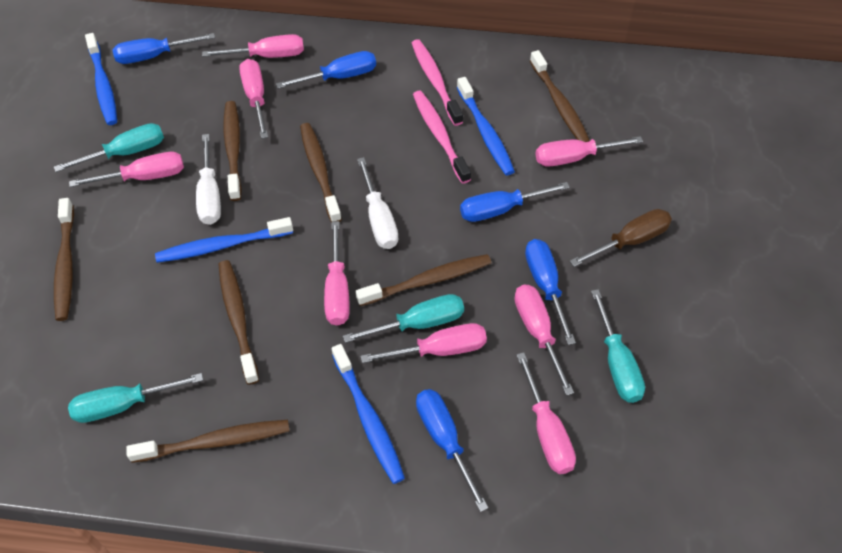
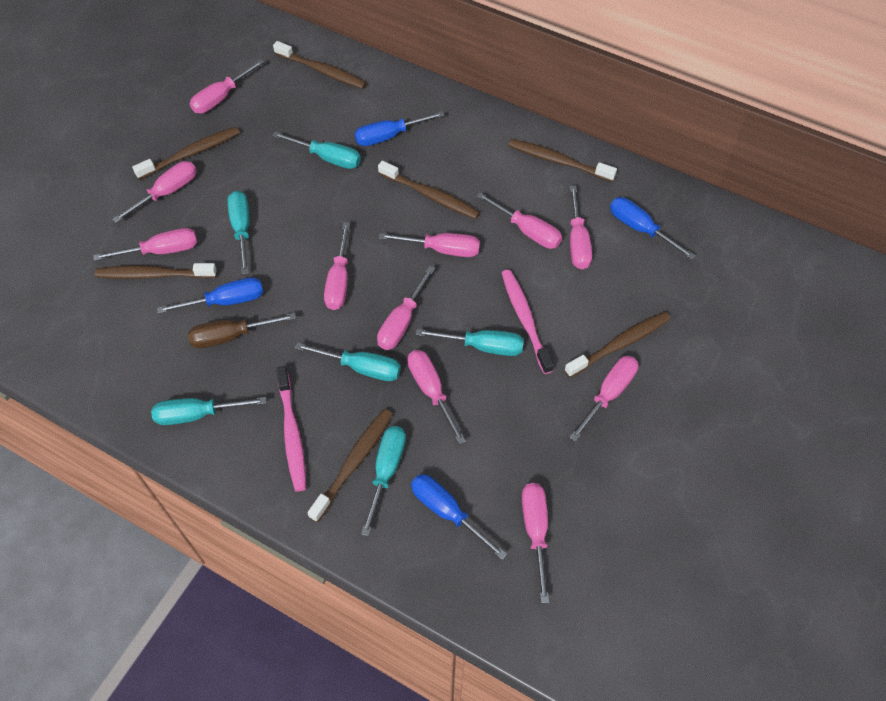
blue screwdriver: 5 -> 4
blue toothbrush: 4 -> 0
pink screwdriver: 8 -> 11
turquoise screwdriver: 4 -> 6
white screwdriver: 2 -> 0

